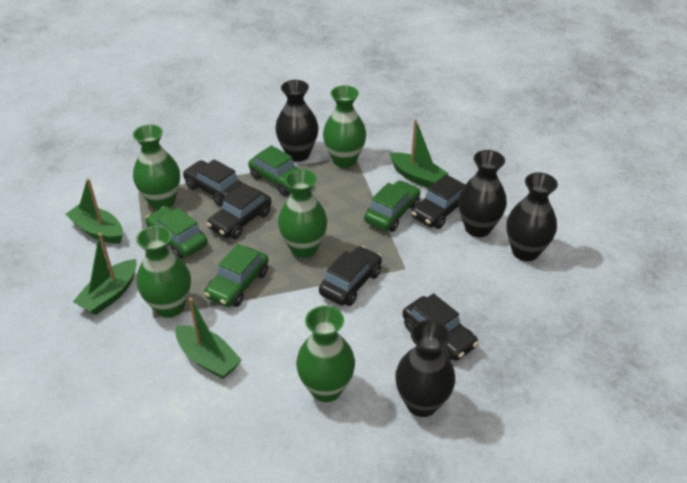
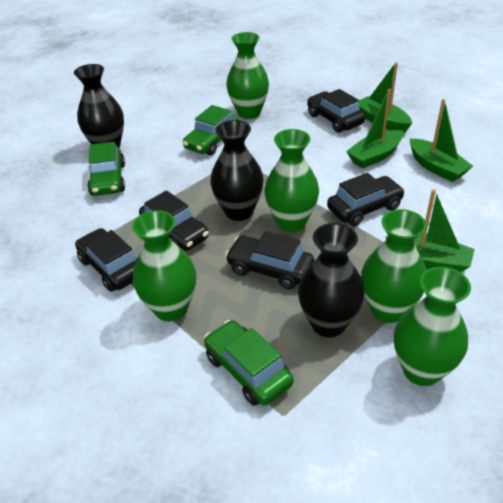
black vase: 4 -> 3
green car: 4 -> 3

